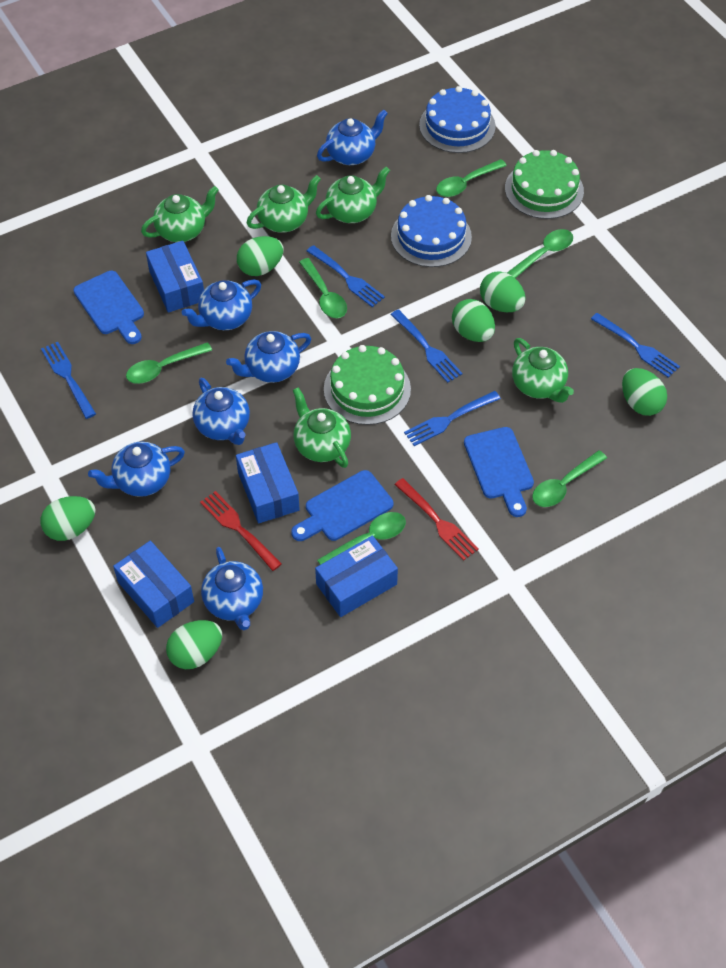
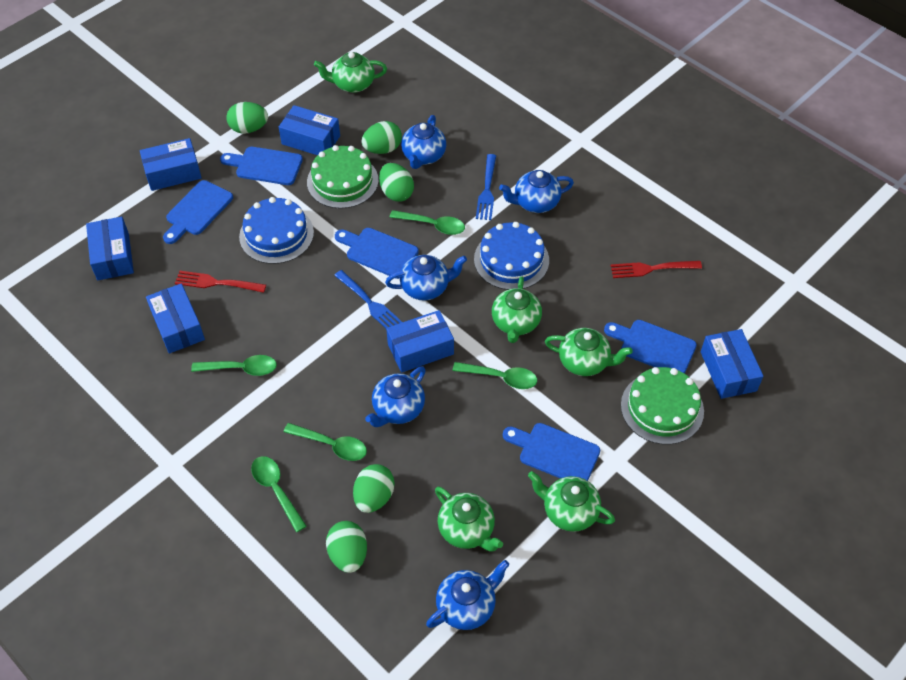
blue box: 4 -> 6
blue cutting board: 3 -> 5
blue fork: 5 -> 2
blue teapot: 6 -> 5
green egg: 6 -> 5
green spoon: 6 -> 5

